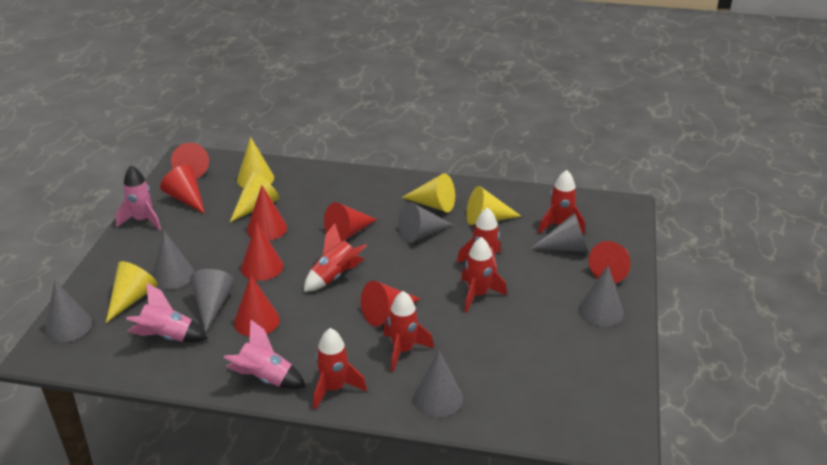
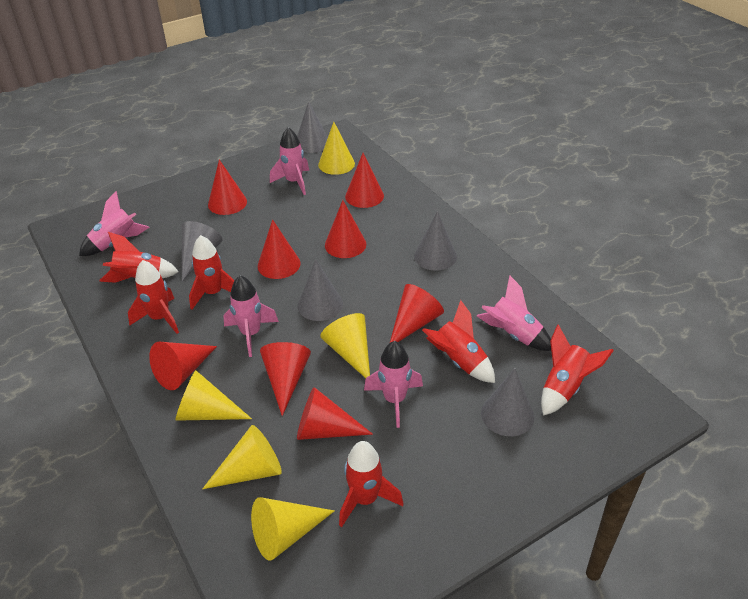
grey cone: 7 -> 5
pink rocket: 3 -> 5

